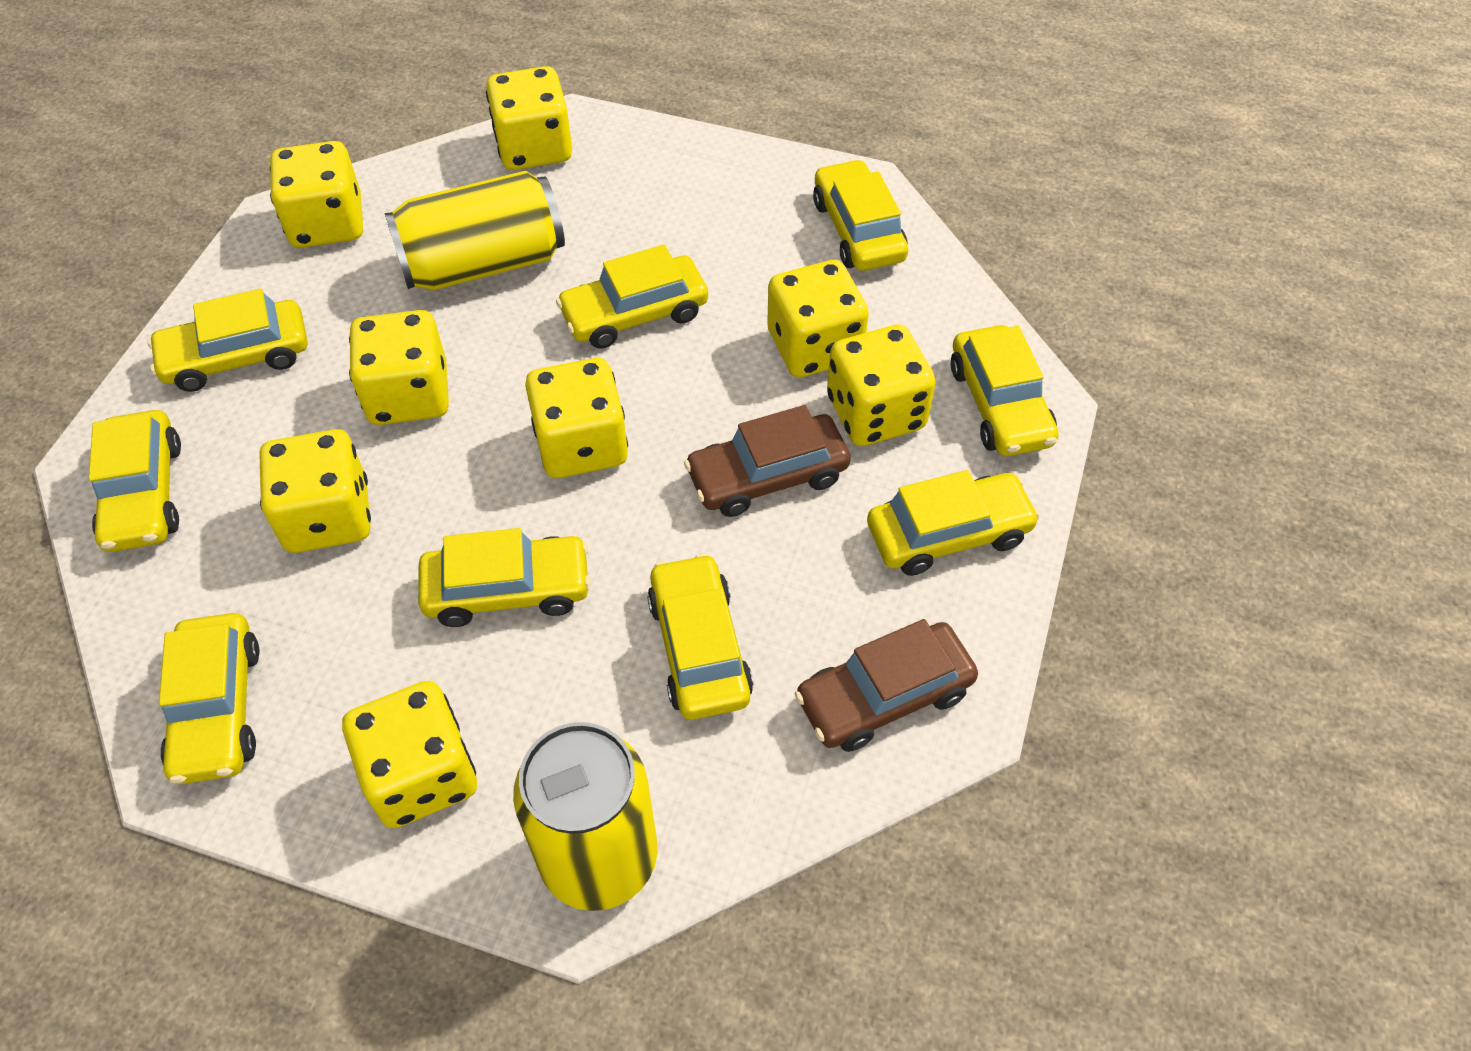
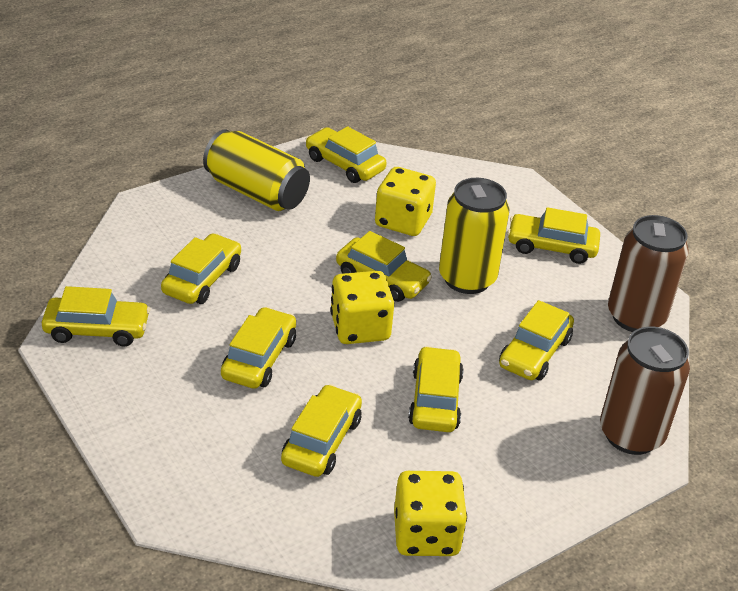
brown can: 0 -> 2
brown car: 2 -> 0
yellow dice: 8 -> 3

